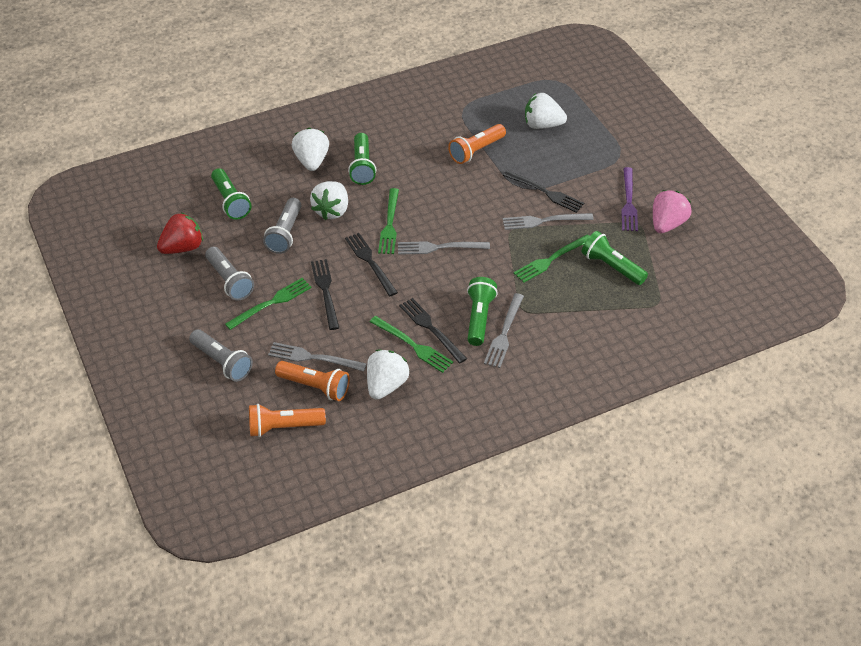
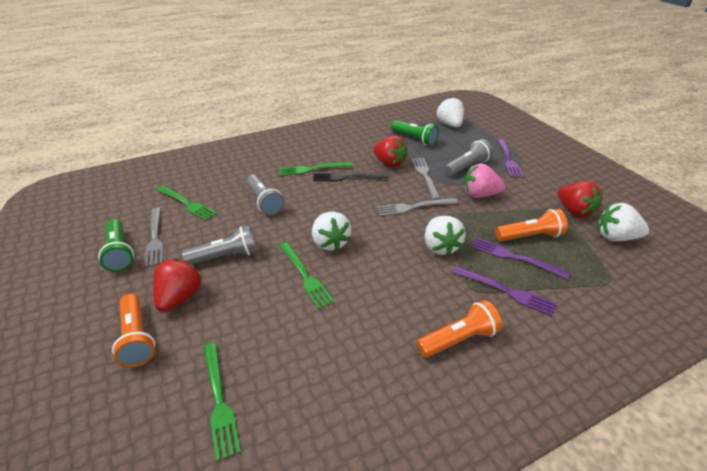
black fork: 4 -> 1
green flashlight: 4 -> 2
grey fork: 4 -> 3
purple fork: 1 -> 3
red strawberry: 1 -> 3

